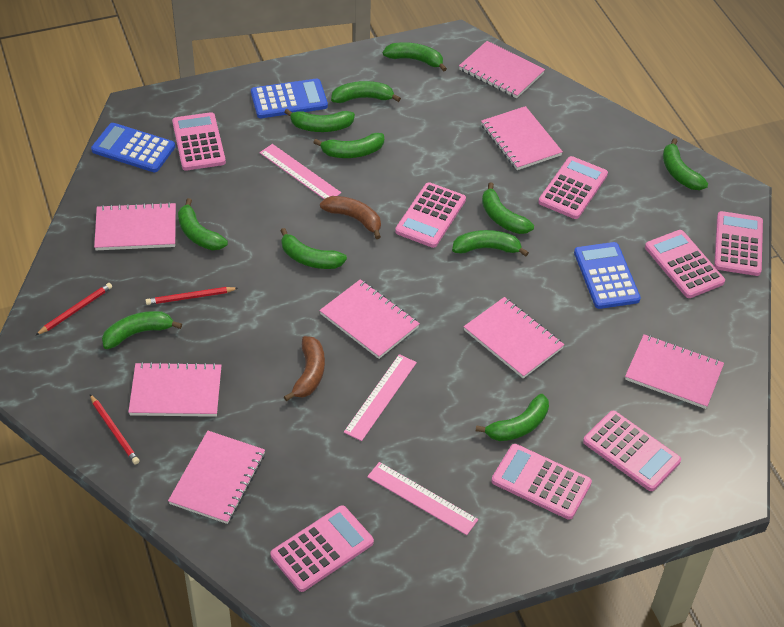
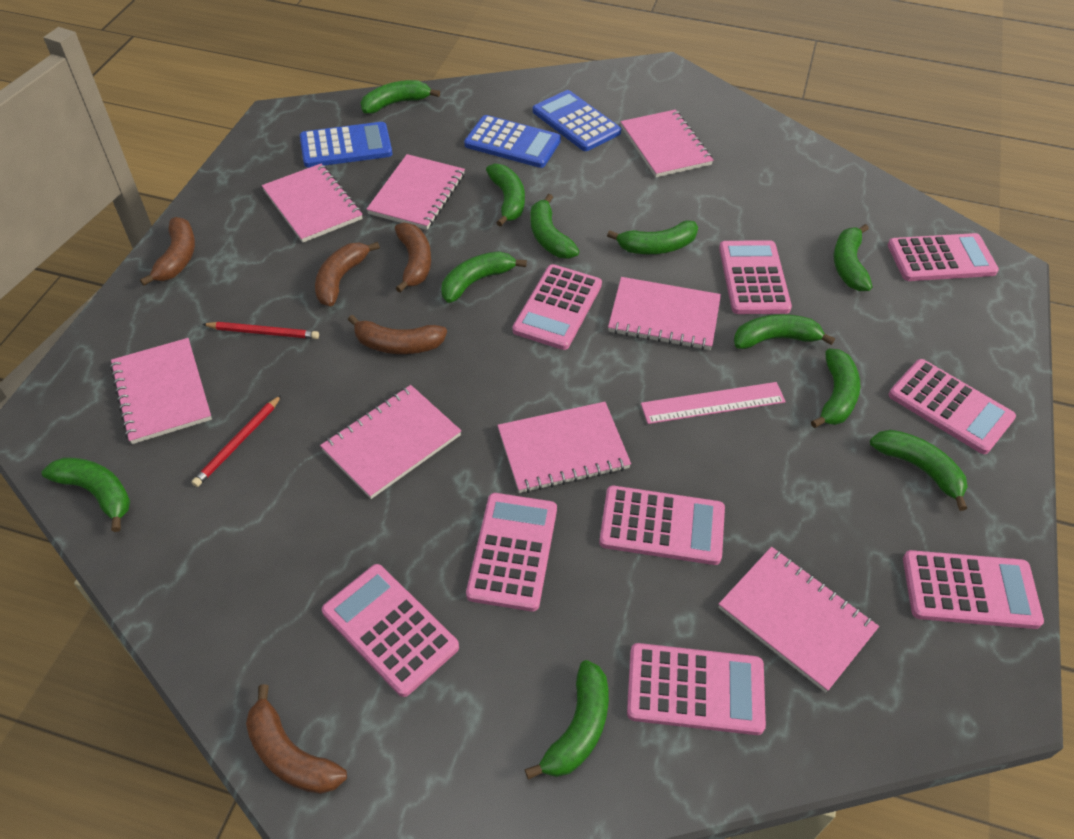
brown banana: 2 -> 5
pink calculator: 8 -> 9
pink ruler: 3 -> 1
red pencil: 3 -> 2

